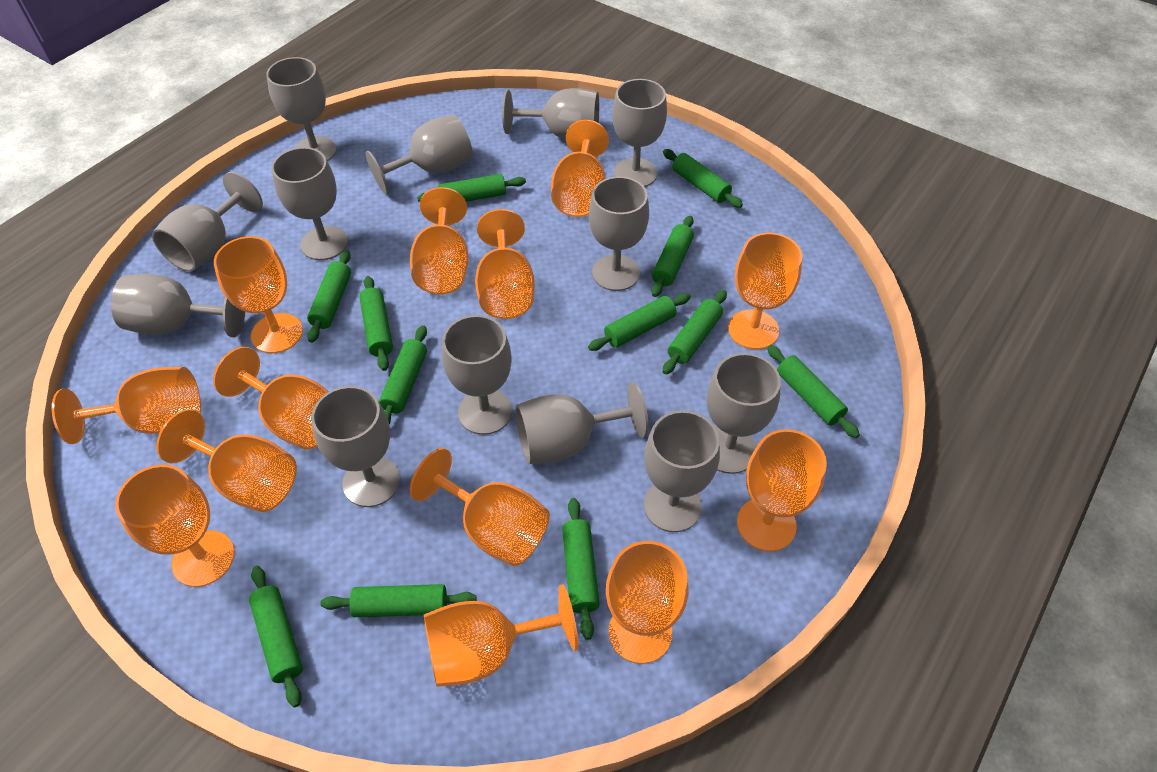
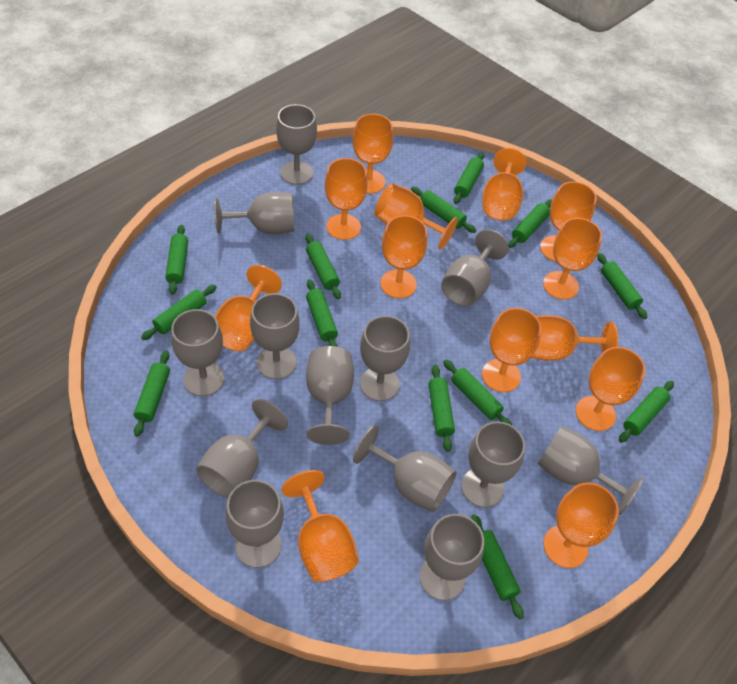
green rolling pin: 12 -> 13

